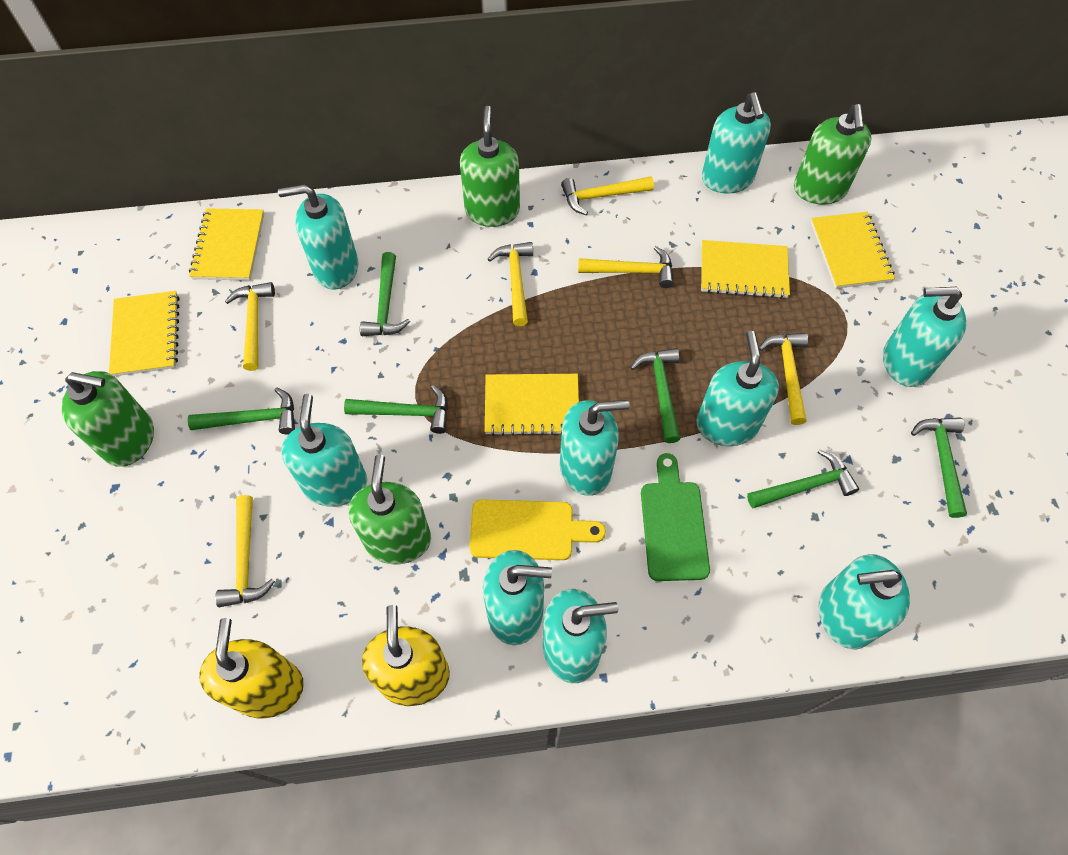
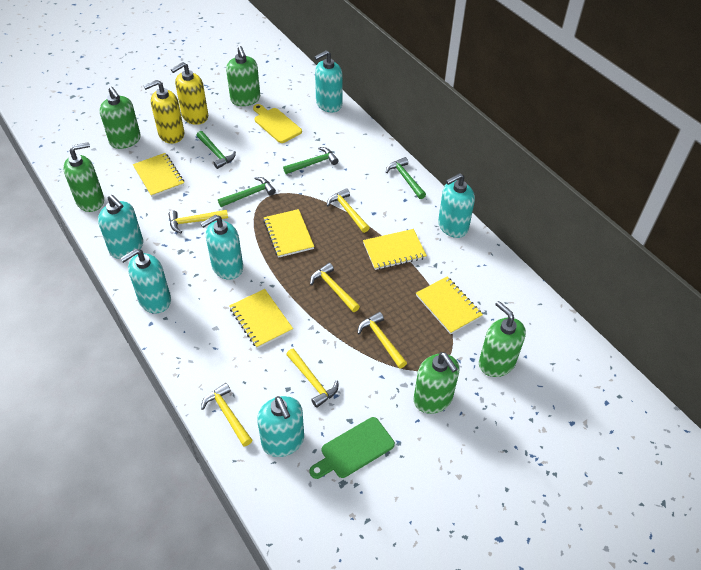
green hammer: 6 -> 4
green soap dispenser: 4 -> 5
turquoise soap dispenser: 9 -> 6

